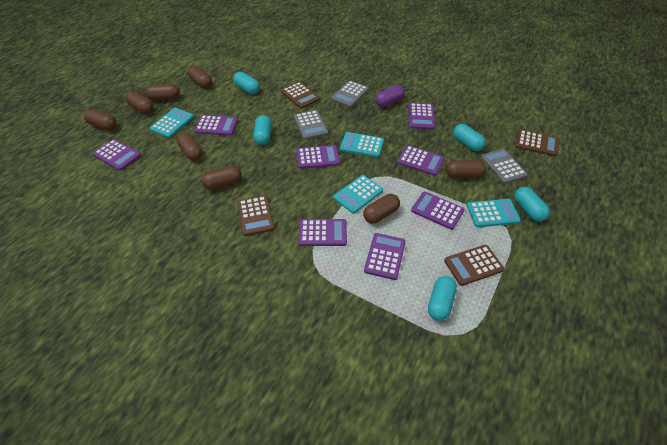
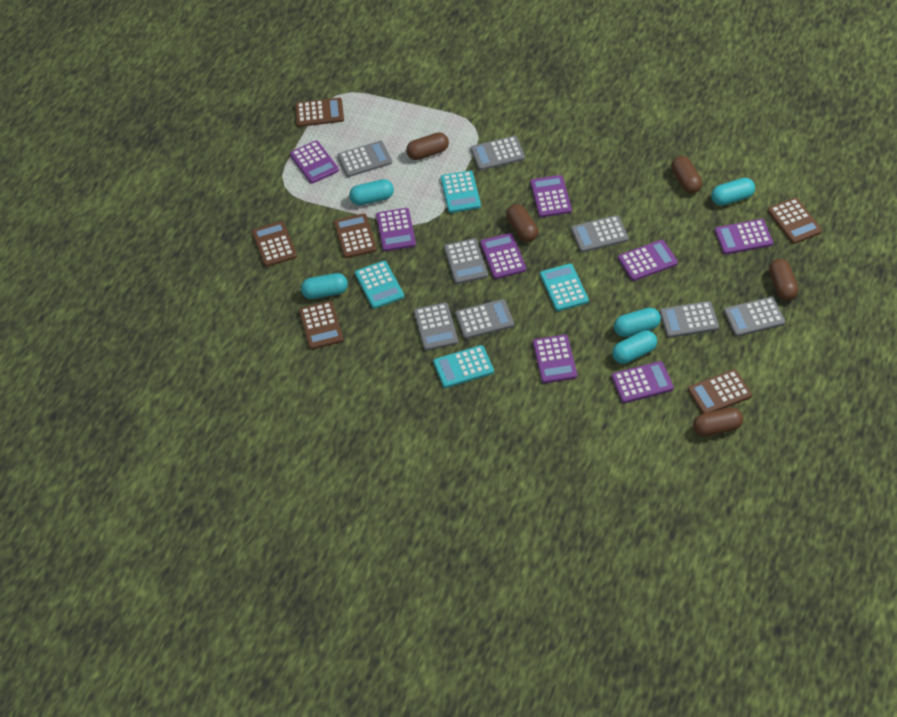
brown calculator: 4 -> 6
brown capsule: 8 -> 5
grey calculator: 3 -> 8
purple capsule: 1 -> 0

